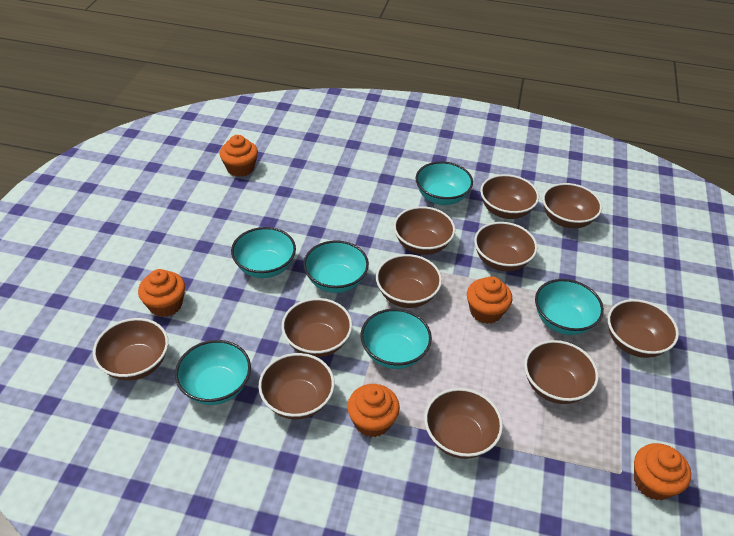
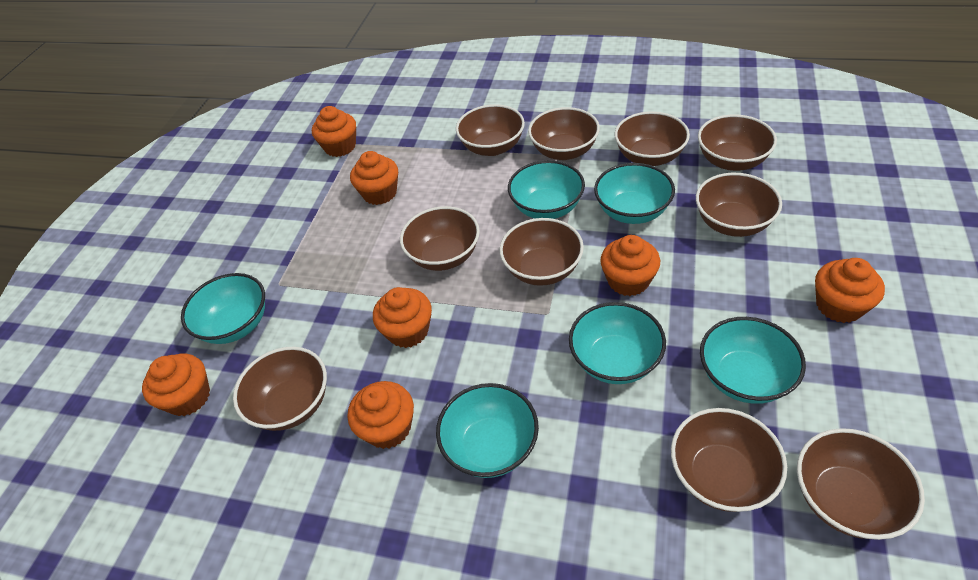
brown bowl: 11 -> 10
orange cupcake: 5 -> 7

